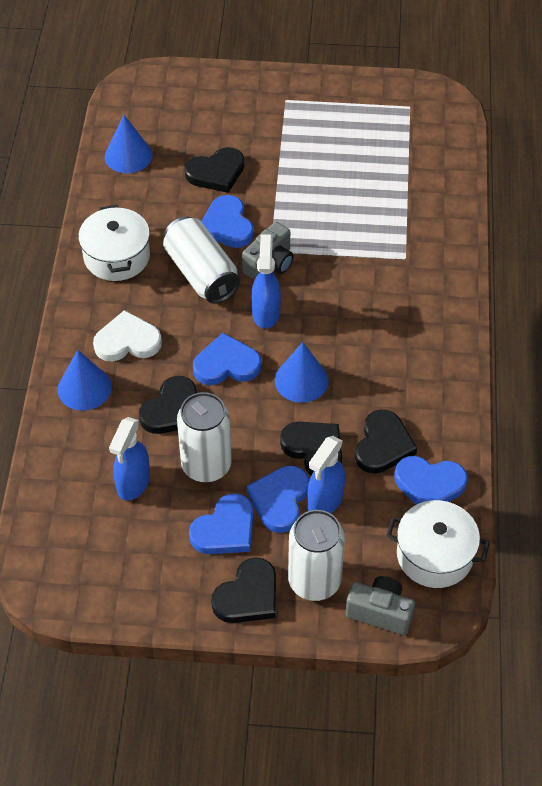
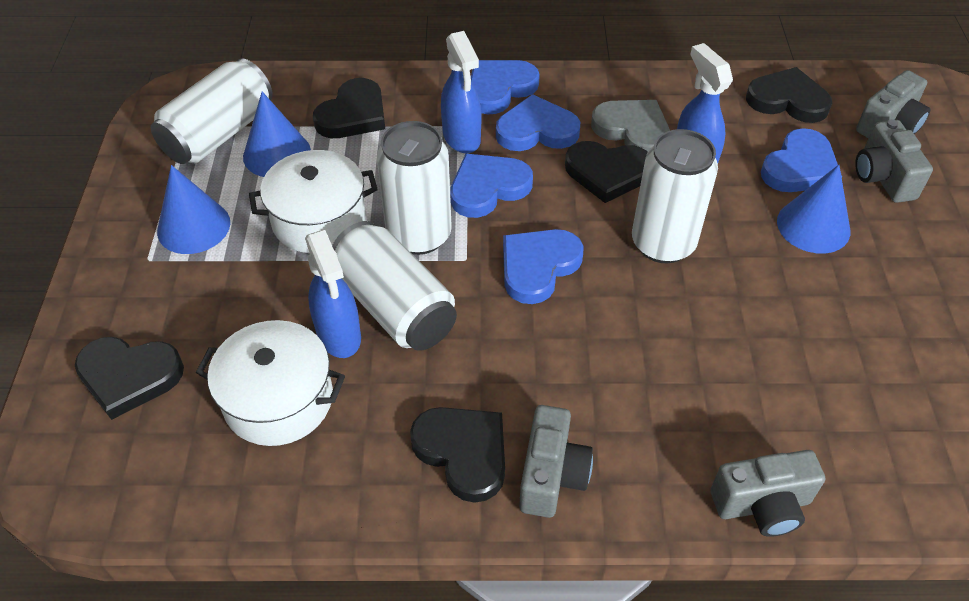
grey camera: 2 -> 4
grey heart: 0 -> 1
white can: 3 -> 4
white heart: 1 -> 0

